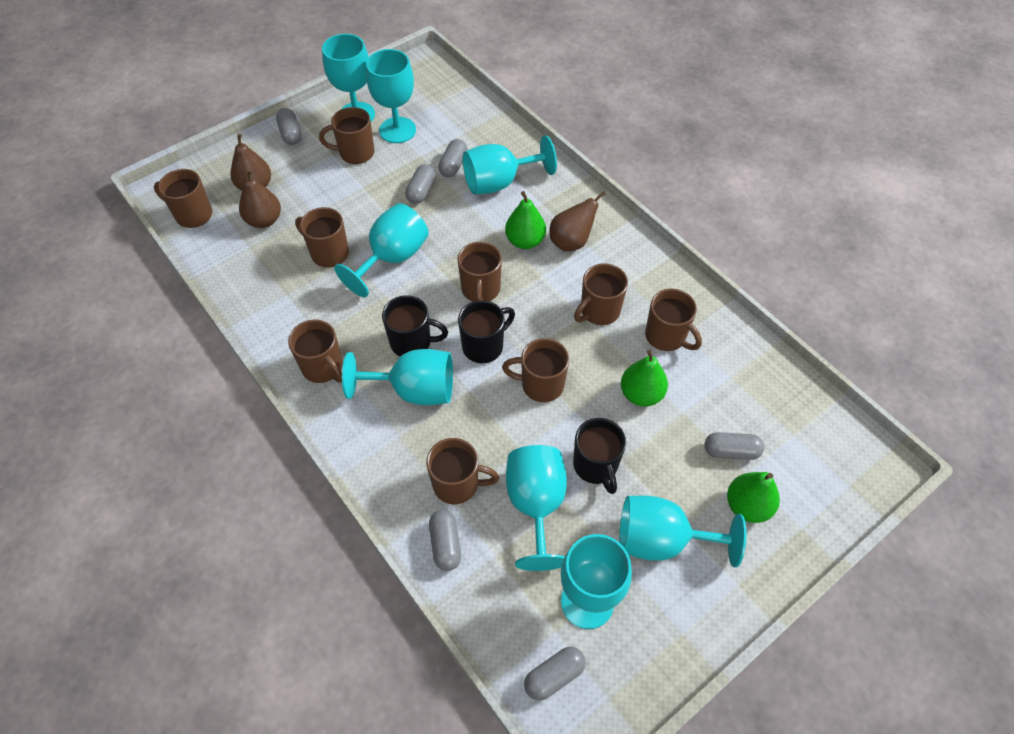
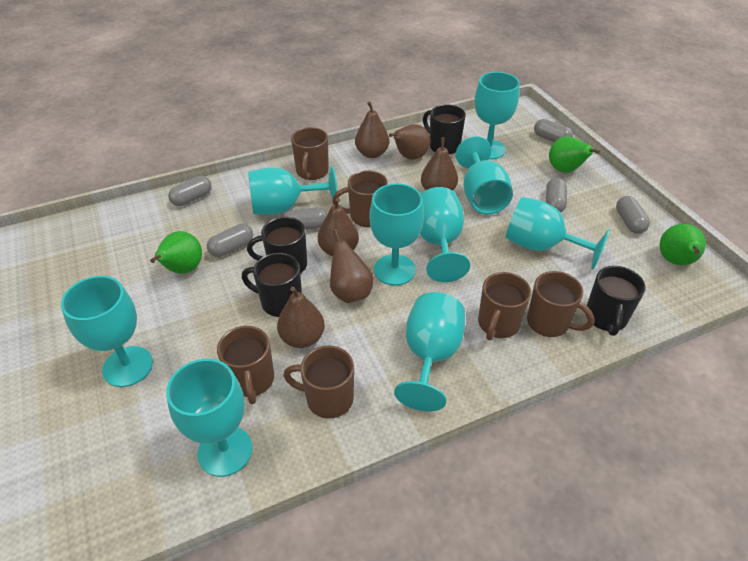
black mug: 3 -> 4
brown mug: 9 -> 6
brown pear: 3 -> 6
turquoise goblet: 8 -> 9

